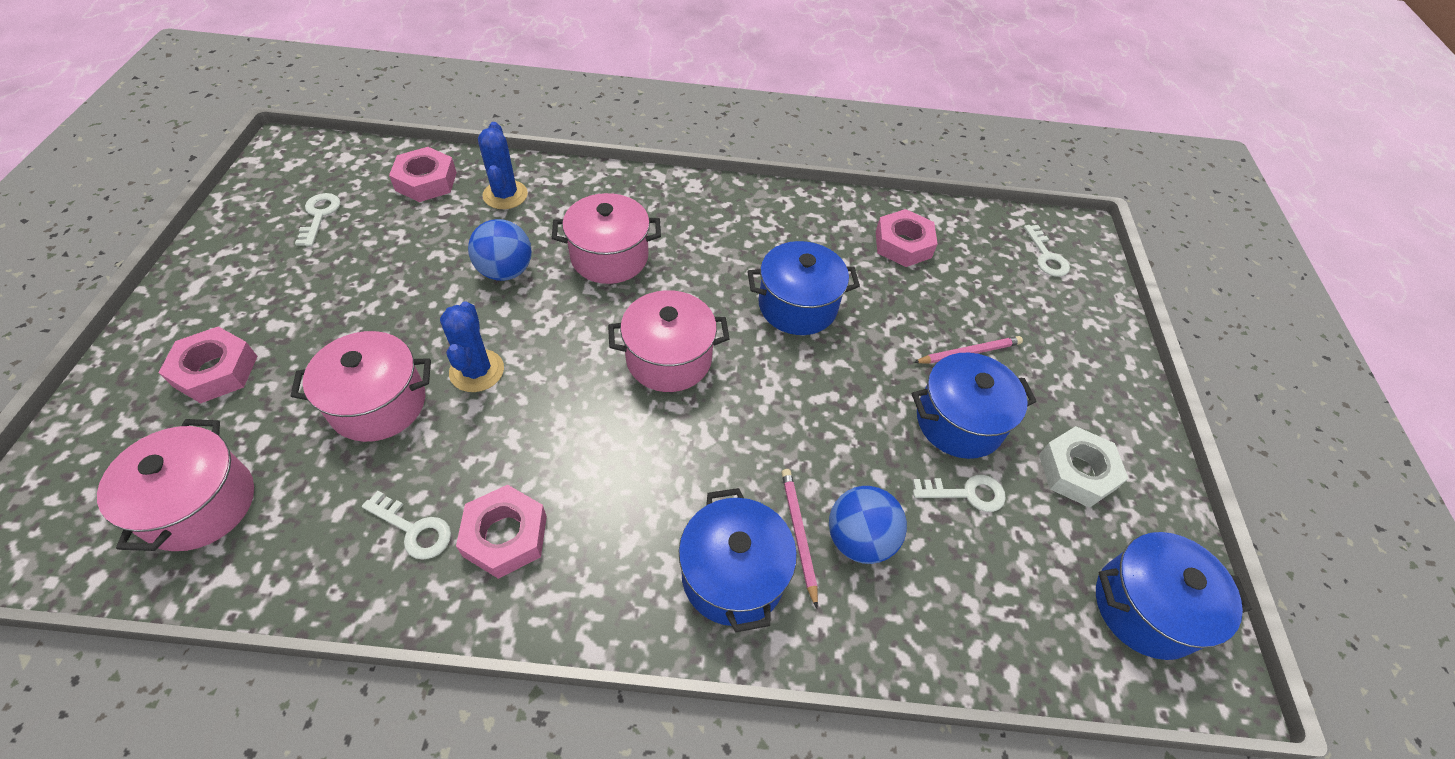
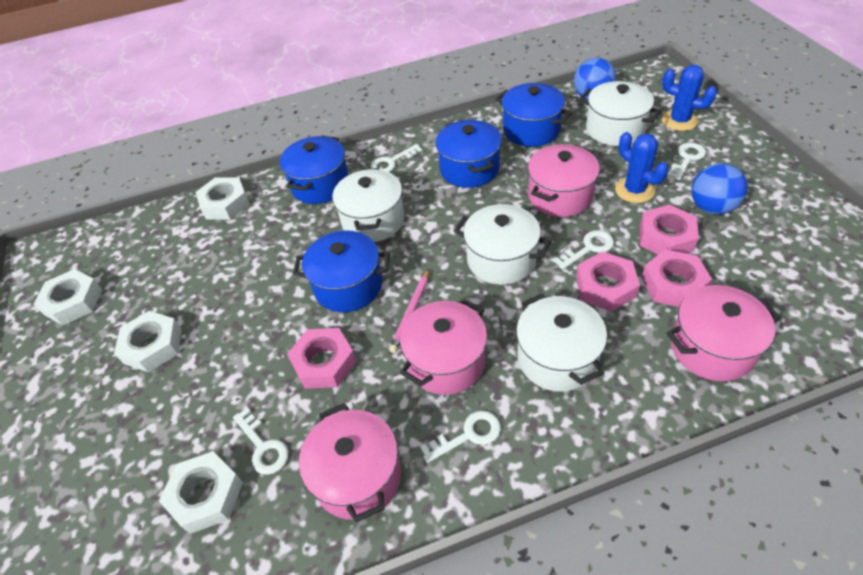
pink pencil: 2 -> 1
white key: 4 -> 5
white nut: 1 -> 4
white pot: 0 -> 4

